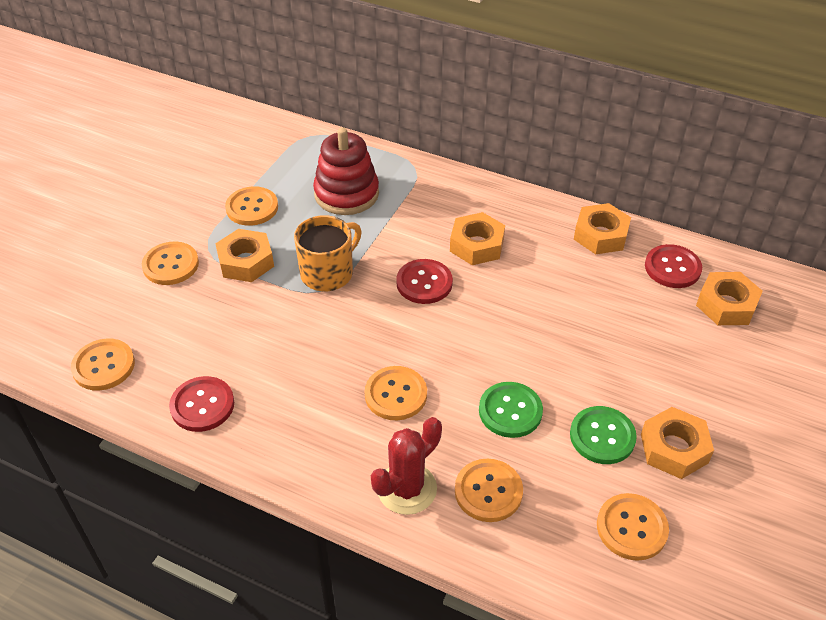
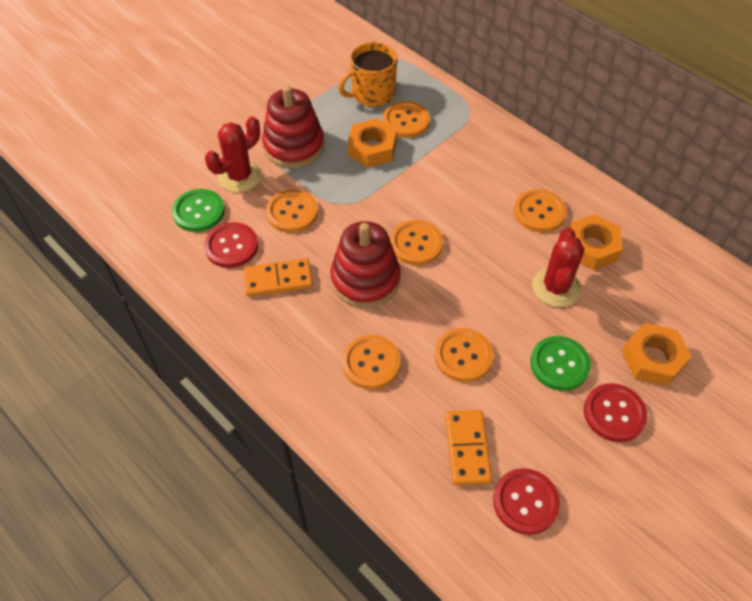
orange domino: 0 -> 2
orange nut: 5 -> 3
red cactus: 1 -> 2
red stacking toy: 1 -> 2

